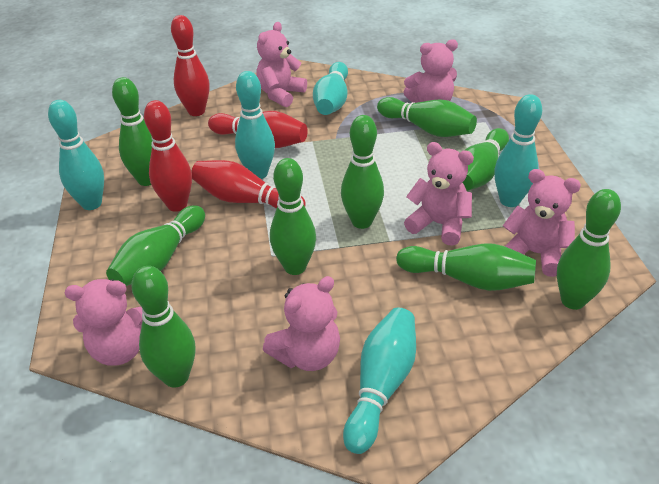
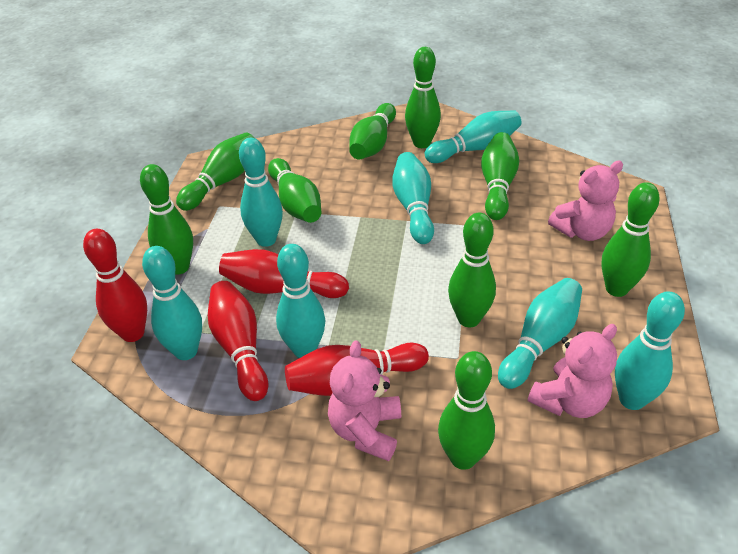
pink teddy bear: 6 -> 3
turquoise bowling pin: 5 -> 7

